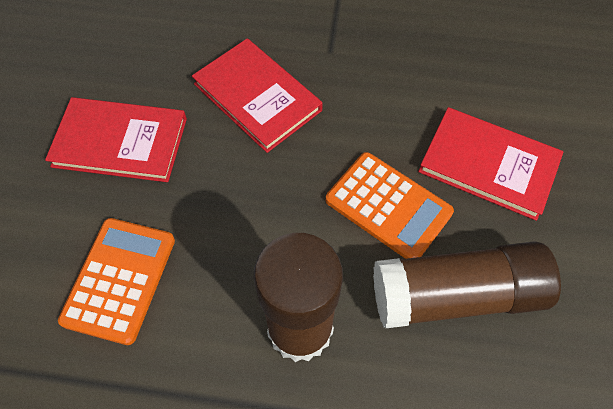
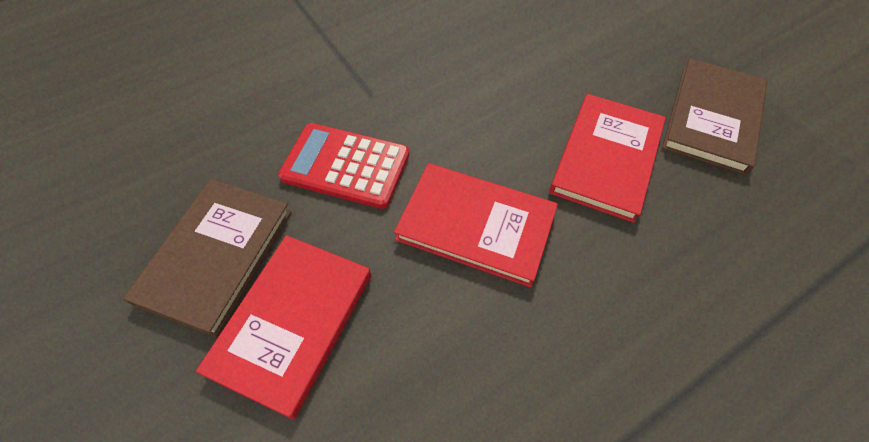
brown book: 0 -> 2
brown glue stick: 2 -> 0
orange calculator: 2 -> 0
red calculator: 0 -> 1

